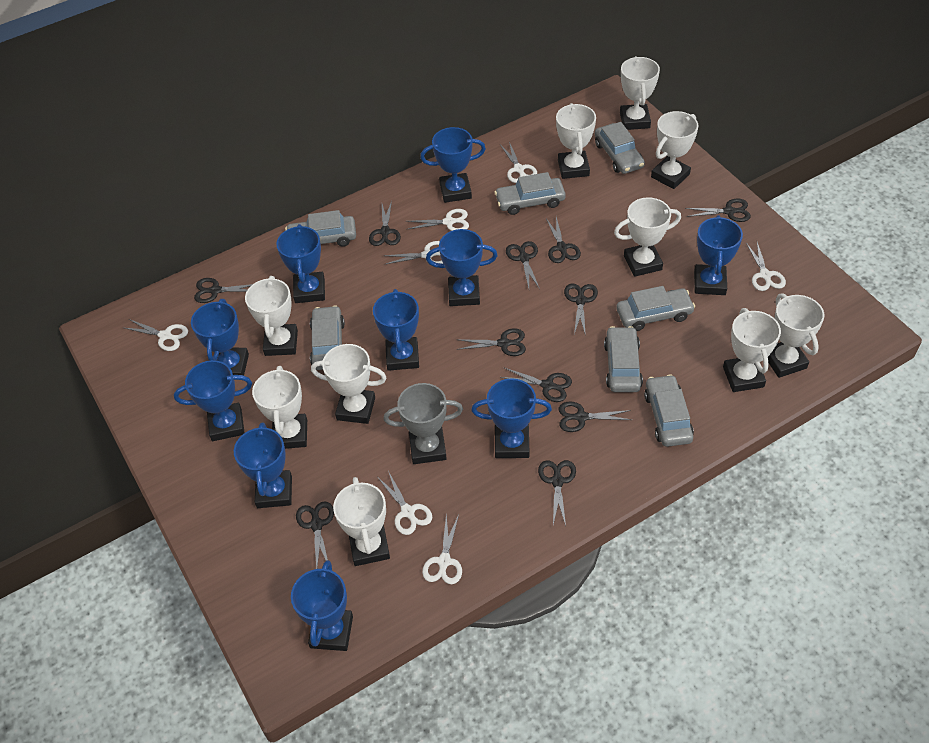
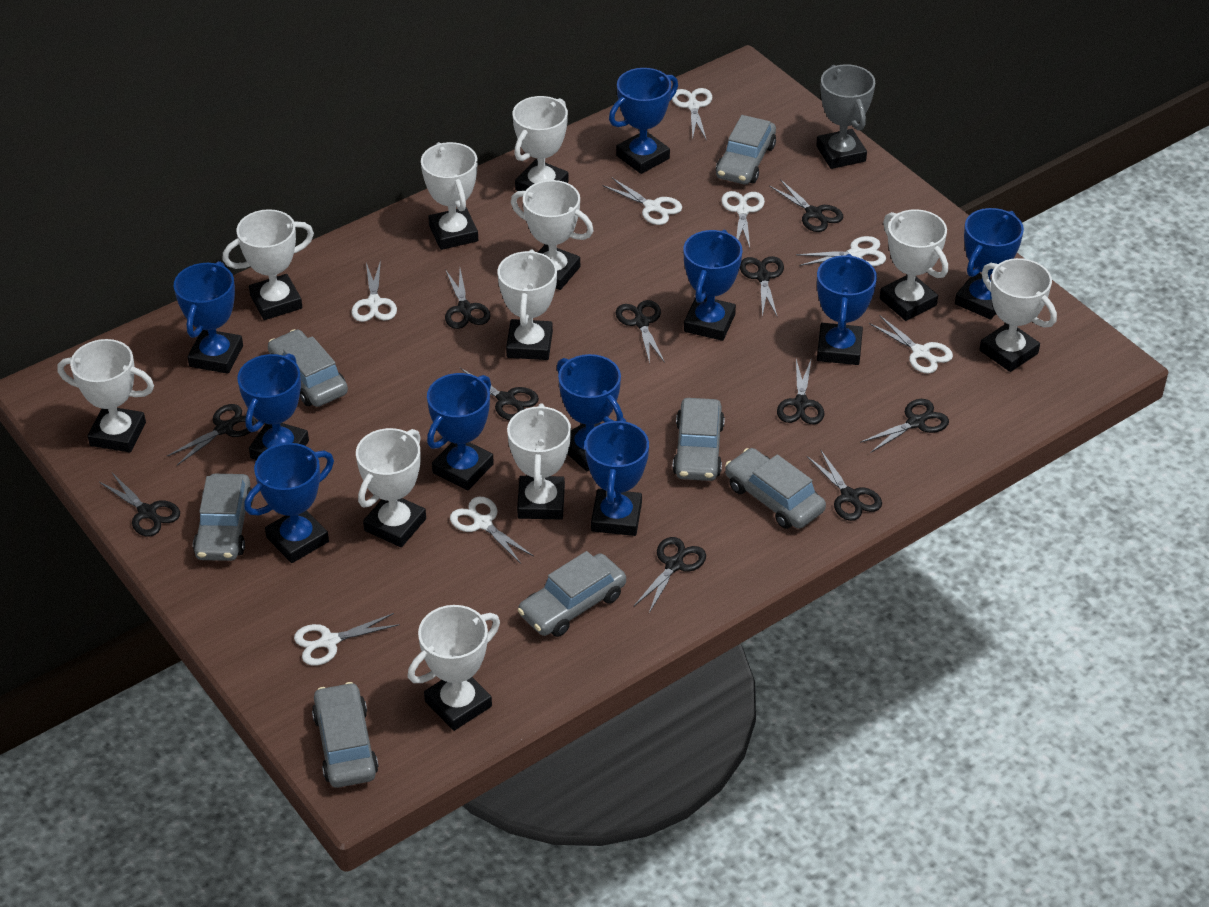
white scissors: 7 -> 8
white trophy: 10 -> 11

